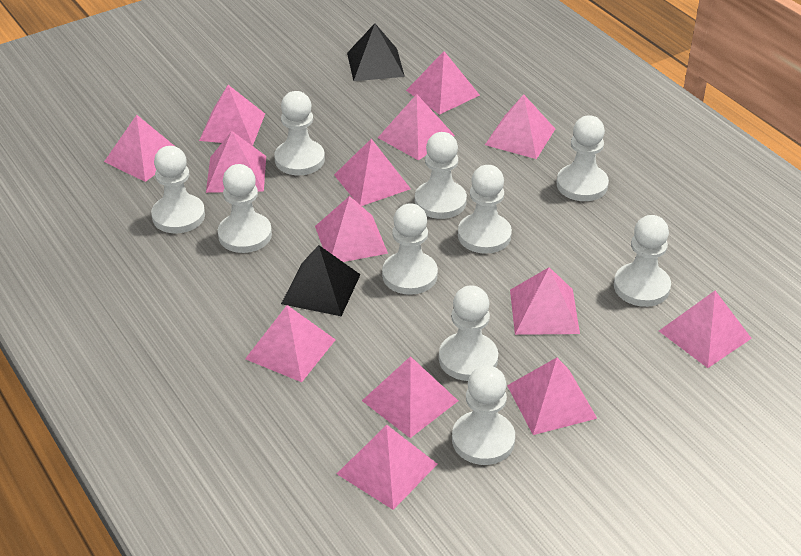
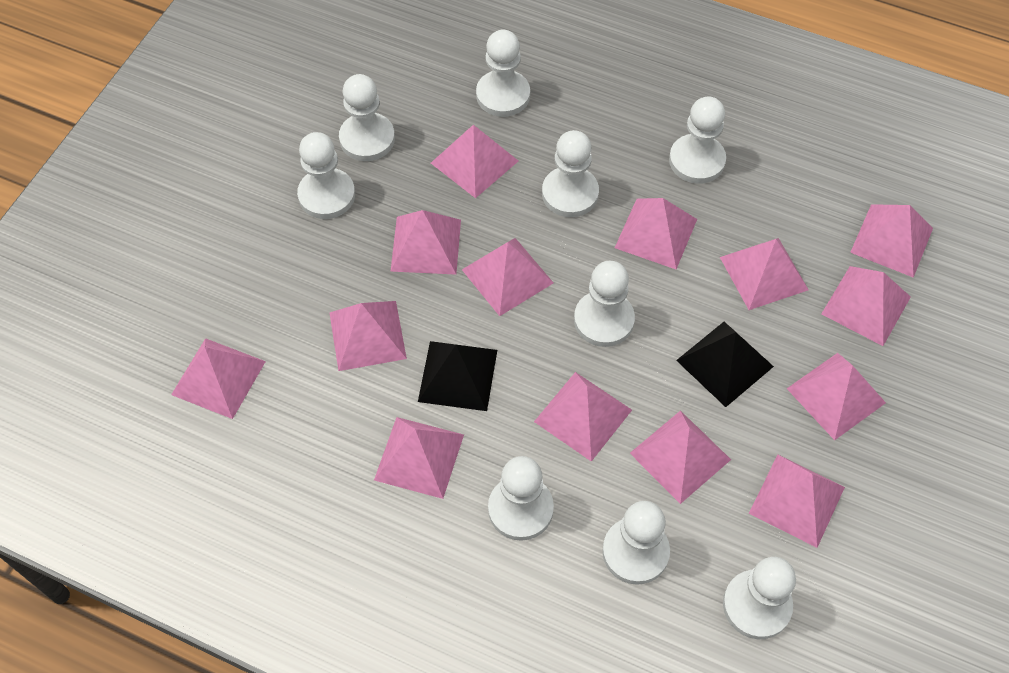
white pawn: 10 -> 9

